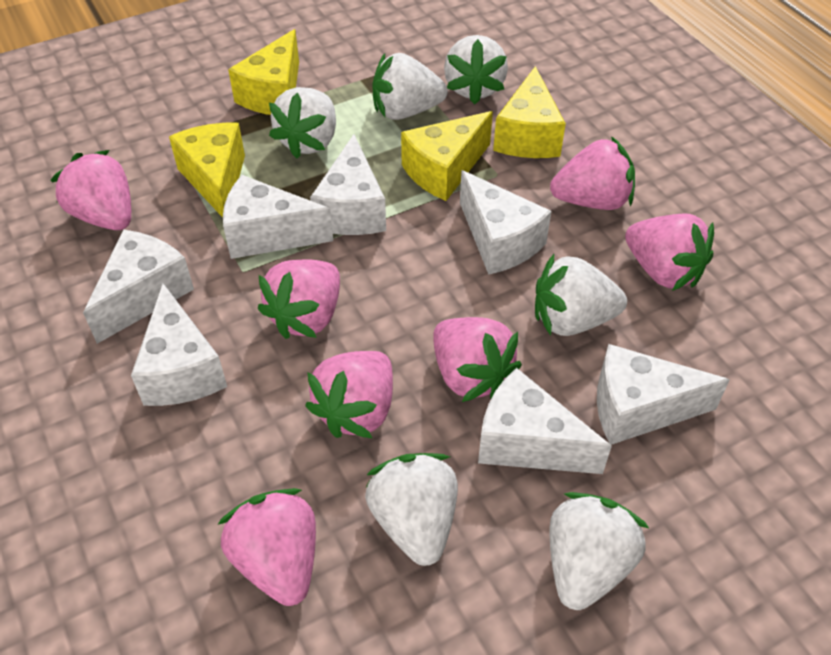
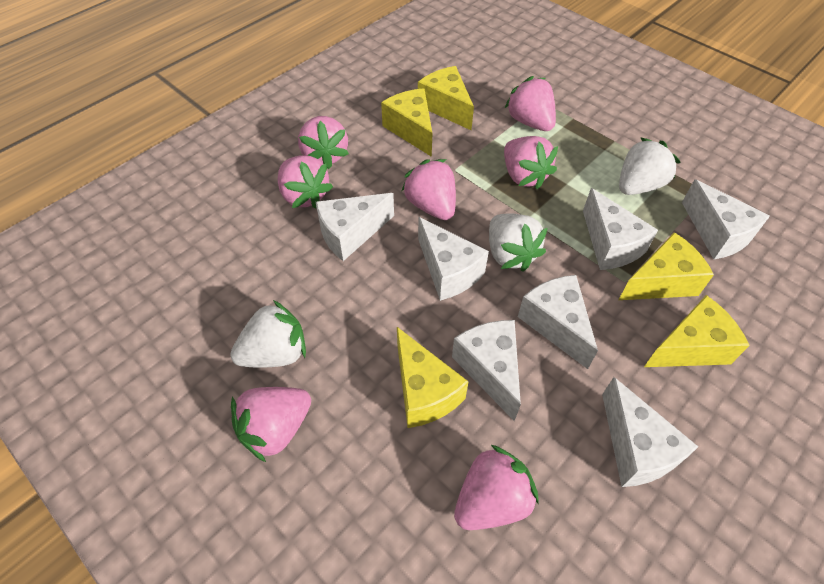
white strawberry: 6 -> 3
yellow cheese: 4 -> 5

